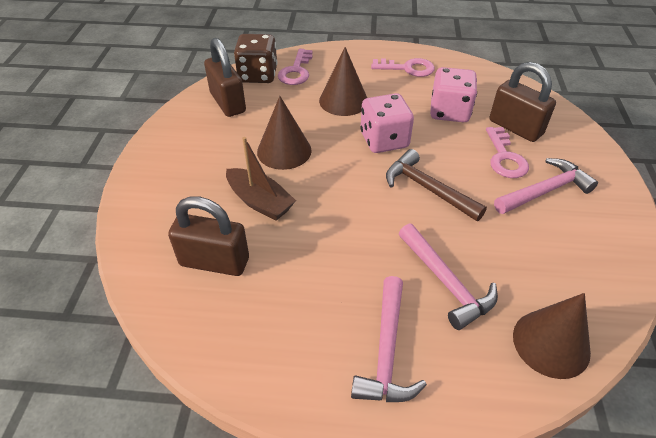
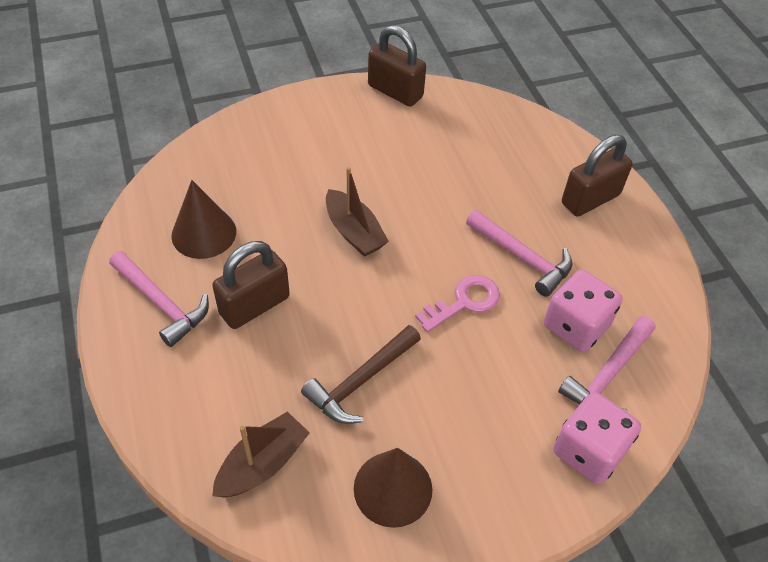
brown boat: 1 -> 2
brown cone: 3 -> 2
brown dice: 1 -> 0
pink key: 3 -> 1

